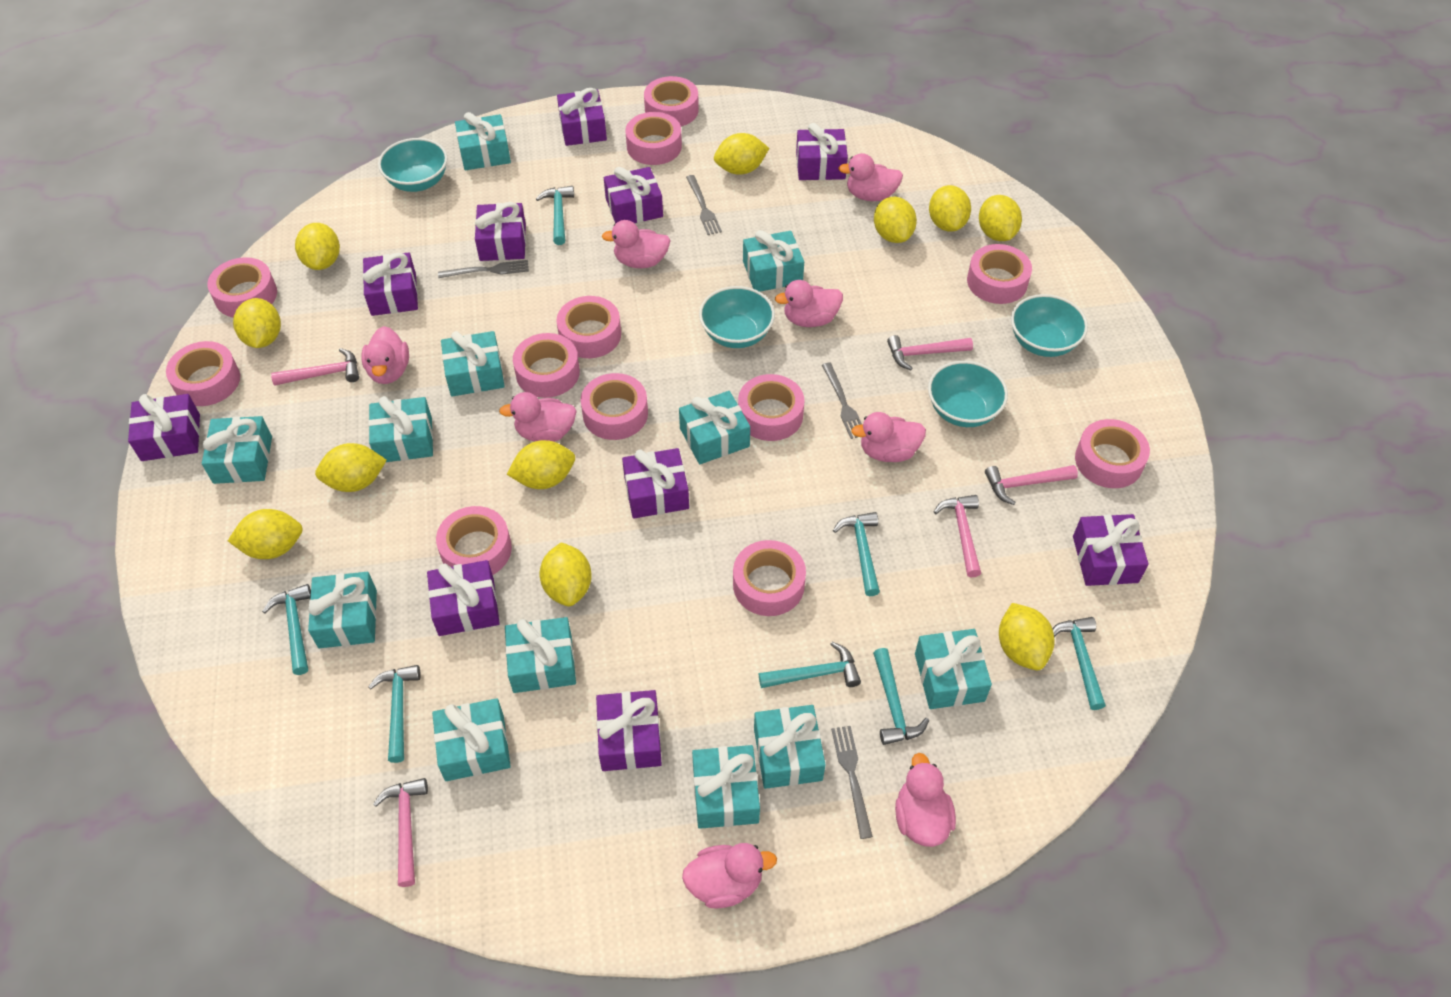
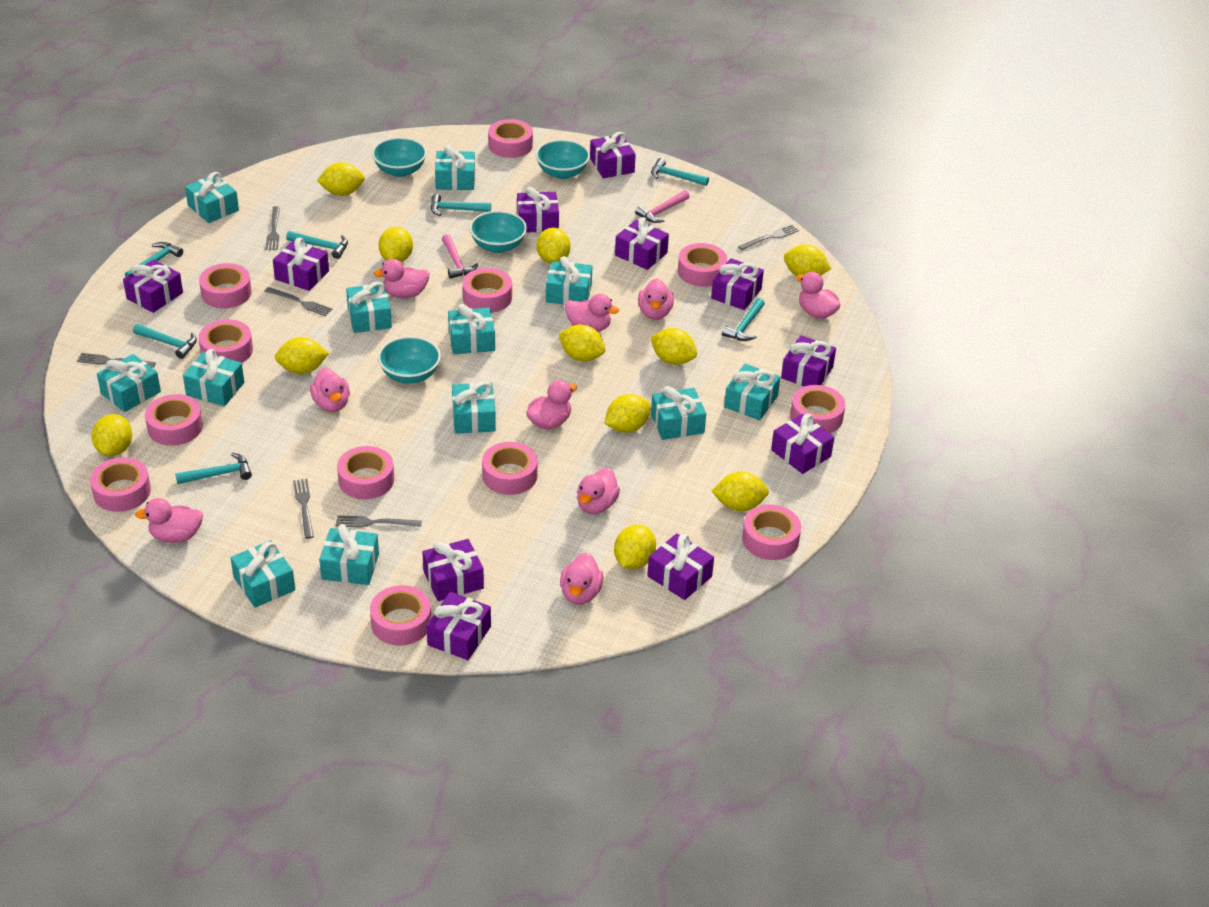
grey fork: 4 -> 6
pink duck: 8 -> 9
pink hammer: 5 -> 2
purple gift: 10 -> 11

